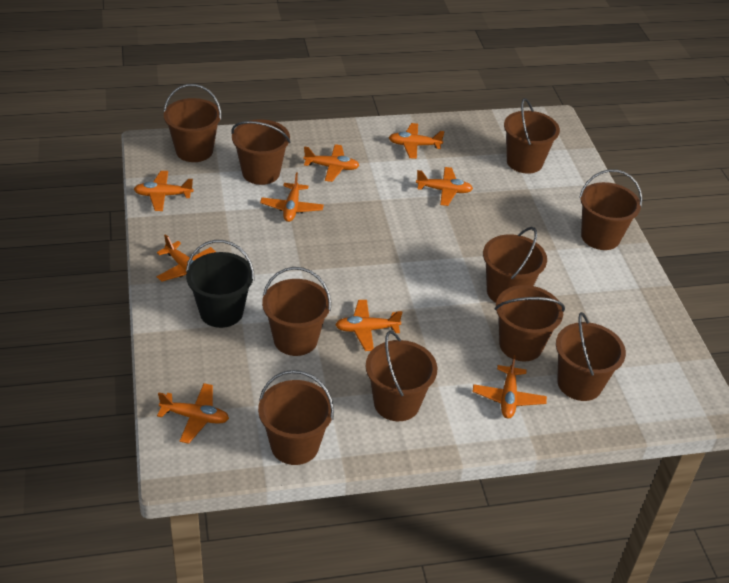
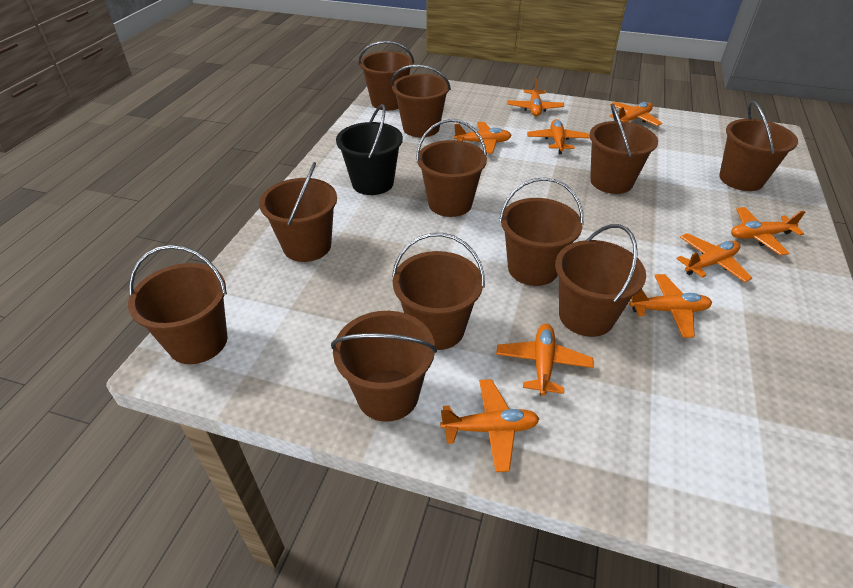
brown bucket: 10 -> 11

